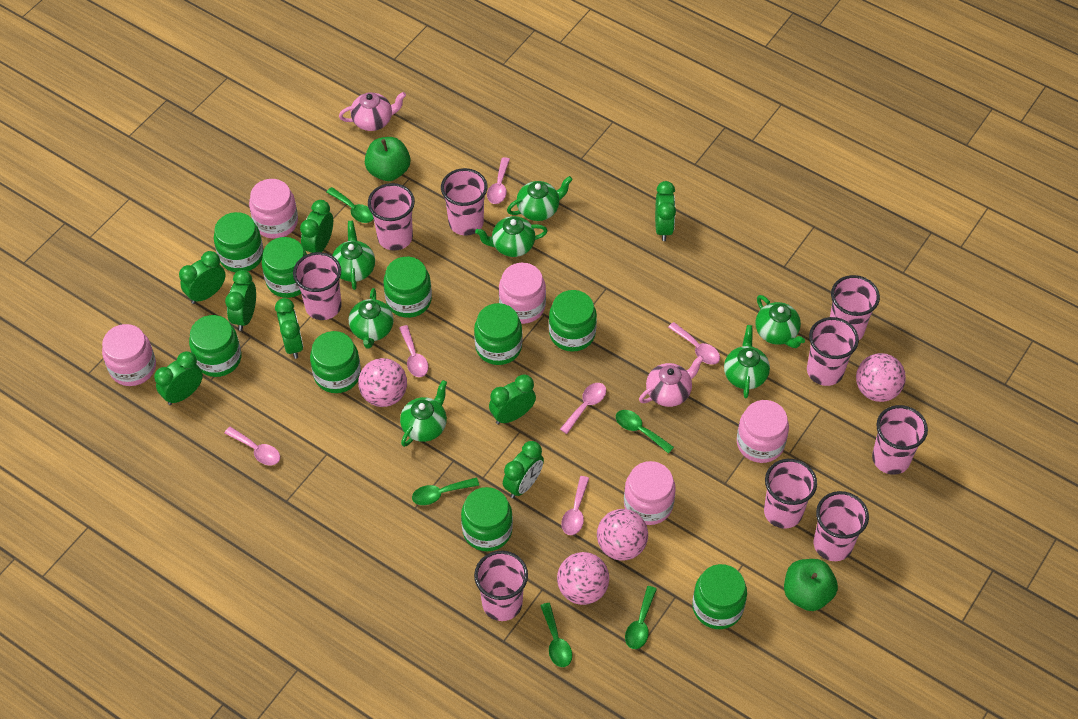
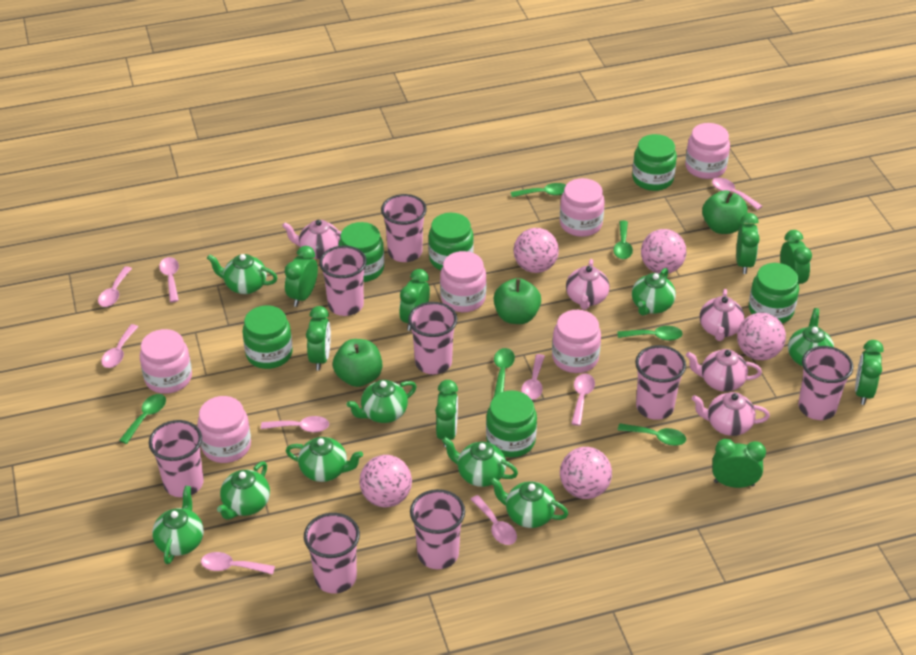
green apple: 2 -> 3
green jar: 9 -> 6
green spoon: 5 -> 6
green teapot: 7 -> 9
pink ball: 4 -> 5
pink cup: 9 -> 8
pink jar: 5 -> 6
pink spoon: 6 -> 9
pink teapot: 2 -> 5

